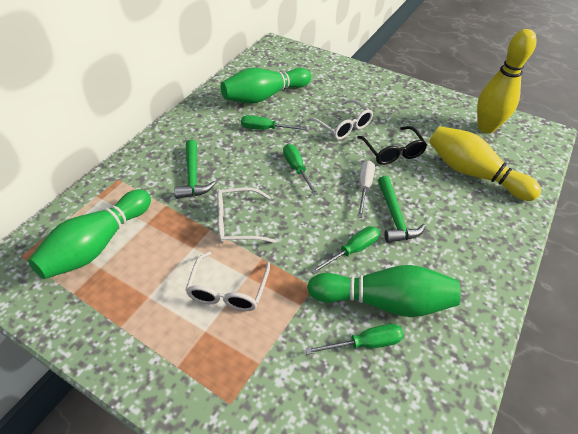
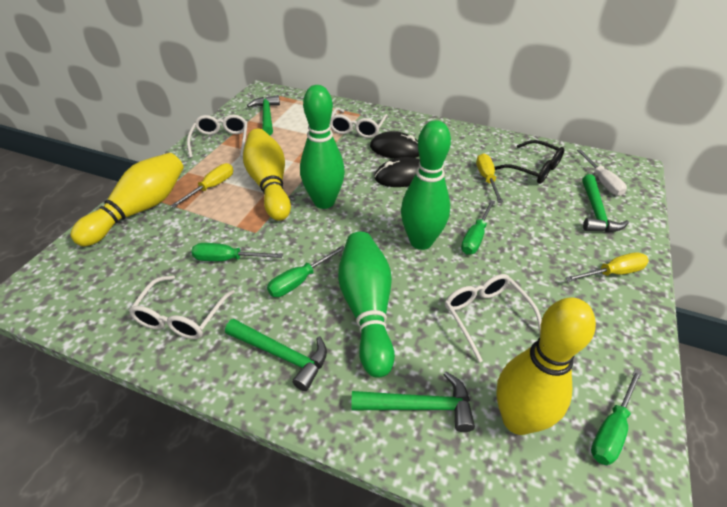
black mouse: 0 -> 2
green hammer: 2 -> 4
white glasses: 3 -> 4
yellow bowling pin: 2 -> 3
yellow screwdriver: 0 -> 3

